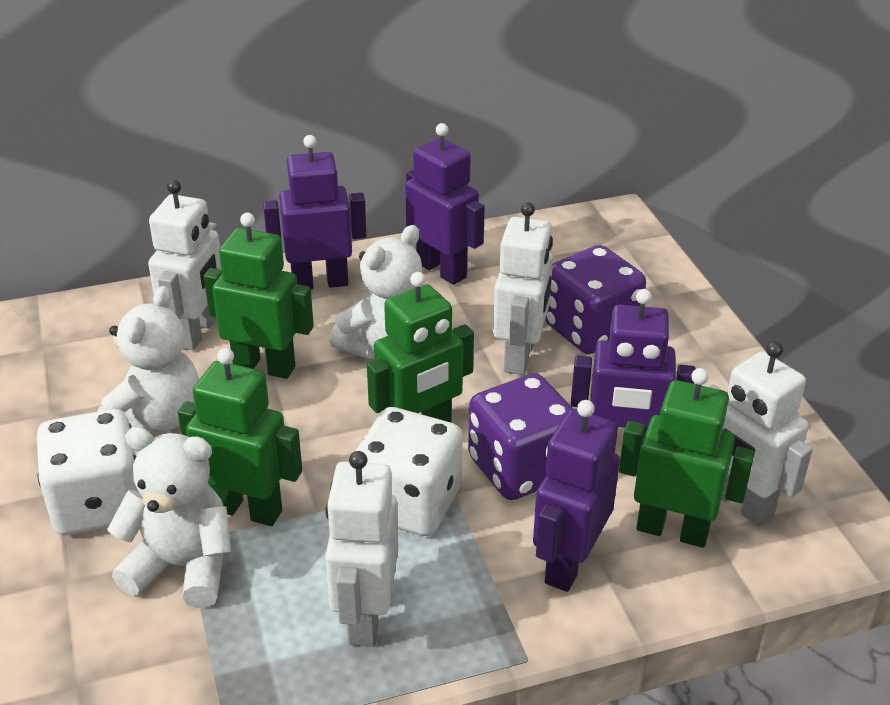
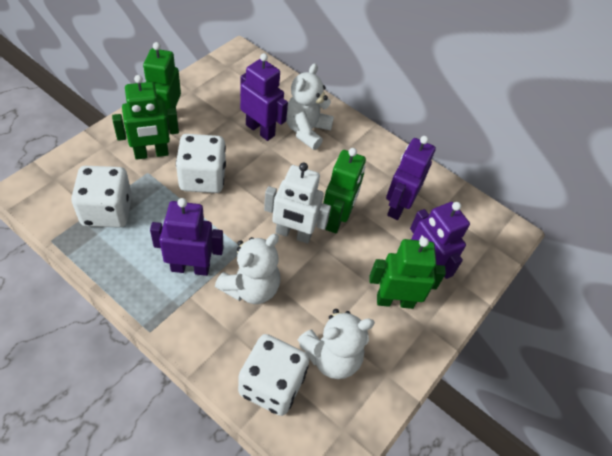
purple dice: 2 -> 0
white dice: 2 -> 3
white robot: 4 -> 1

